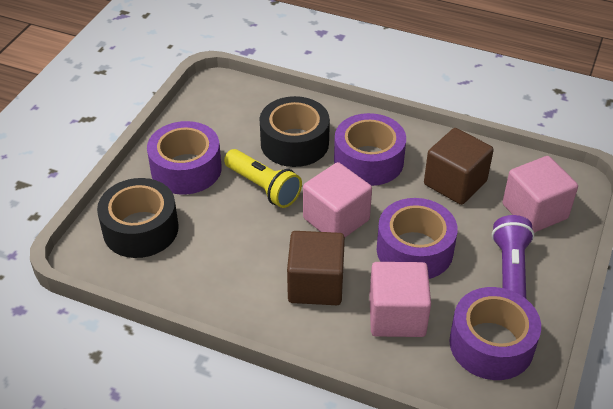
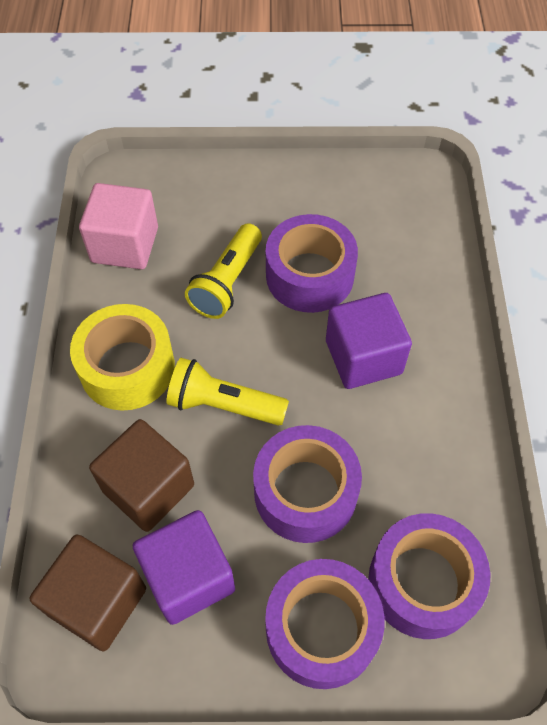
black tape: 2 -> 0
pink cube: 3 -> 1
purple cube: 0 -> 2
purple flashlight: 1 -> 0
yellow flashlight: 1 -> 2
yellow tape: 0 -> 1

